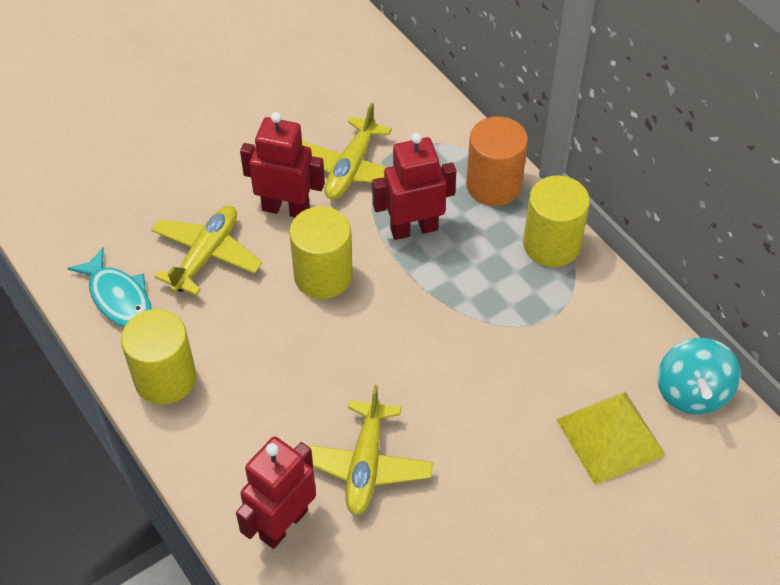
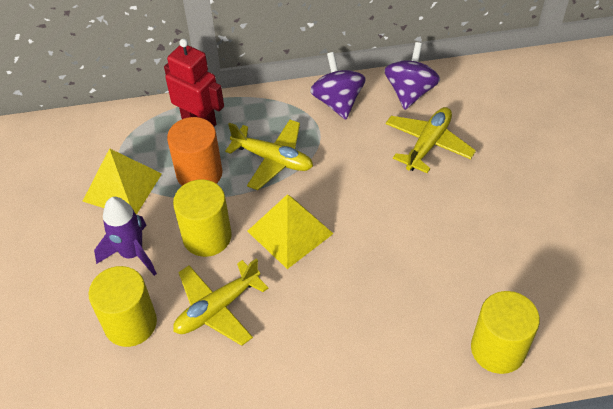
purple rocket: 0 -> 1
purple spinning top: 0 -> 2
red robot: 3 -> 1
turquoise fish: 1 -> 0
turquoise spinning top: 1 -> 0
yellow pyramid: 1 -> 2

